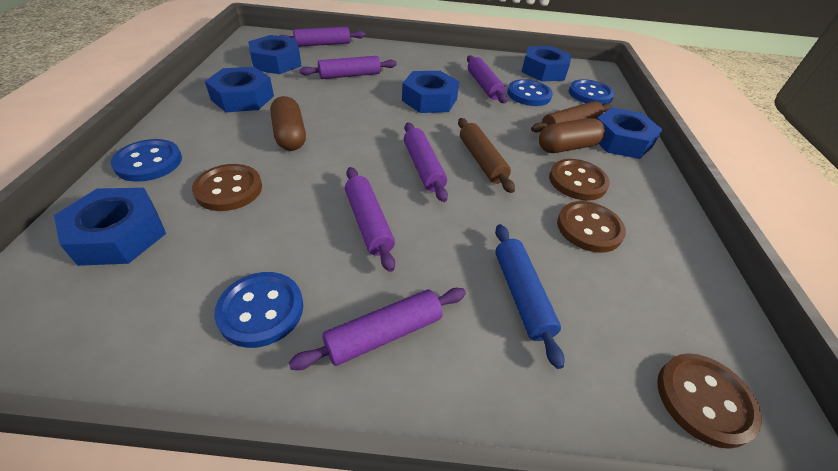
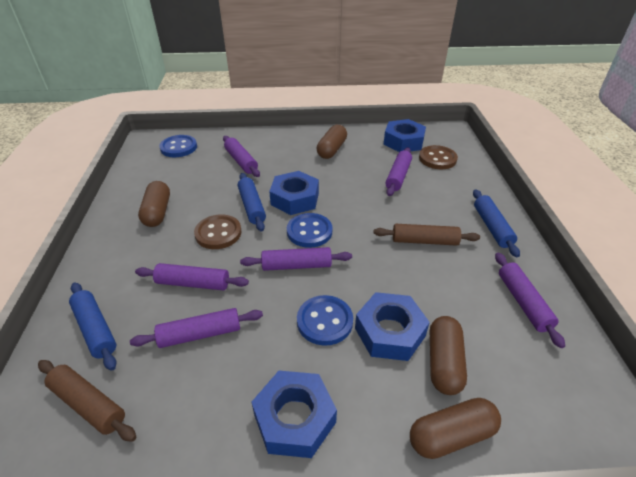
blue button: 4 -> 3
blue nut: 6 -> 4
blue rolling pin: 1 -> 3
brown button: 4 -> 2
brown capsule: 2 -> 4

